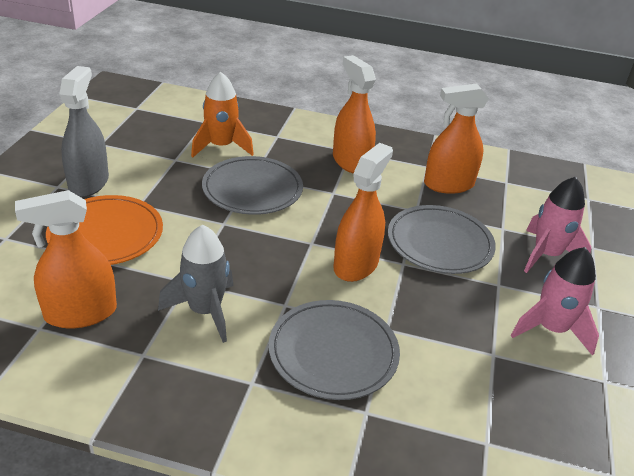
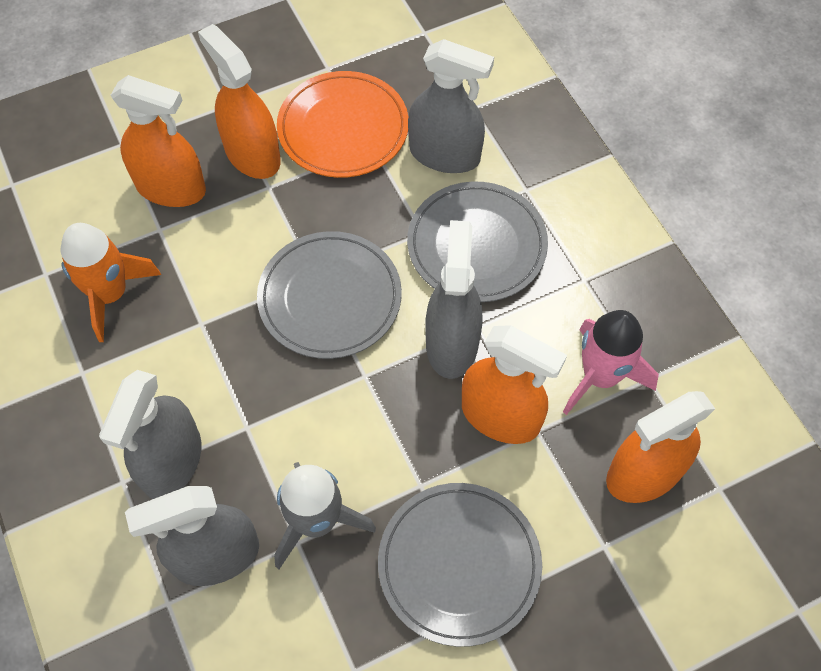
grey spray bottle: 1 -> 4
pink rocket: 2 -> 1

